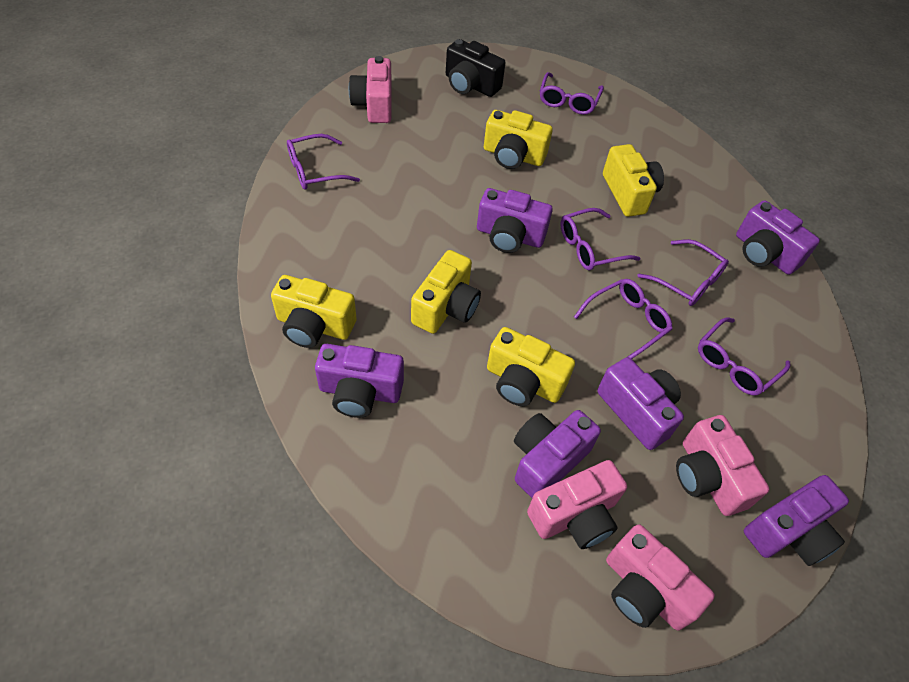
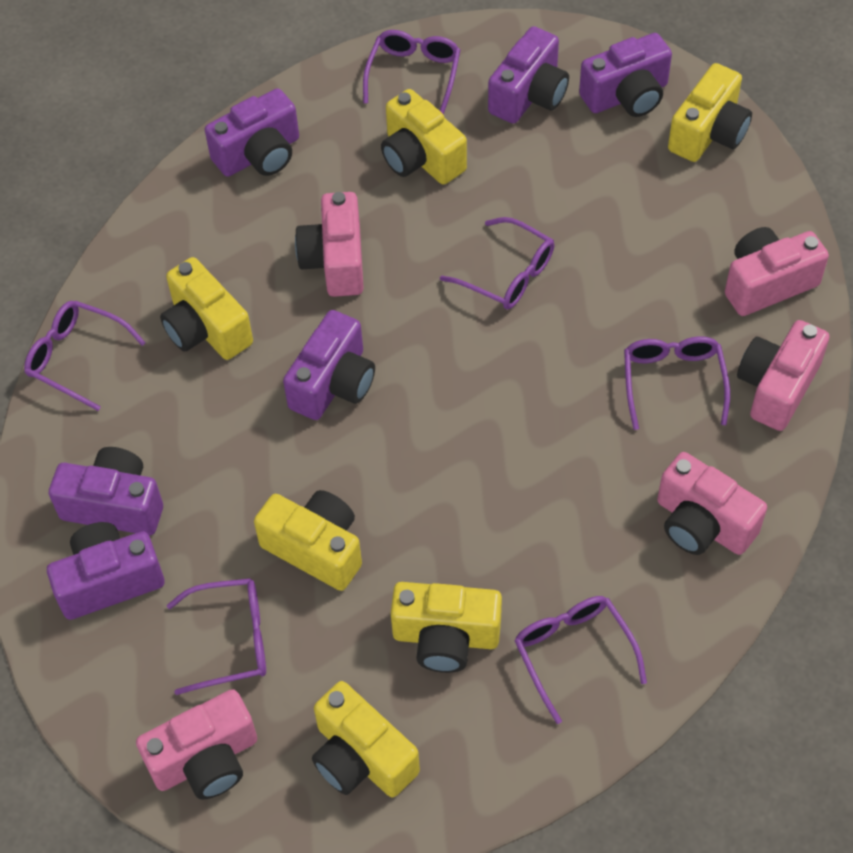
black camera: 1 -> 0
pink camera: 4 -> 5
yellow camera: 5 -> 6

